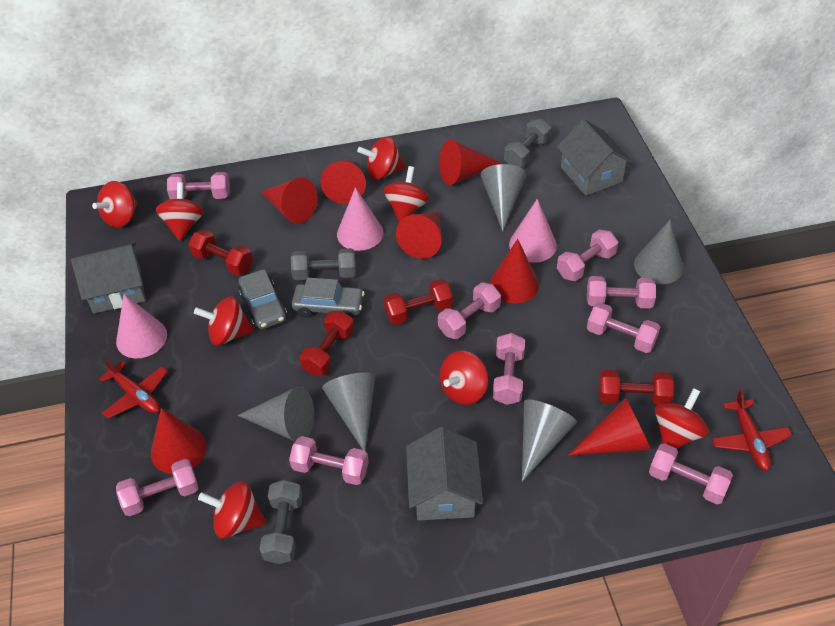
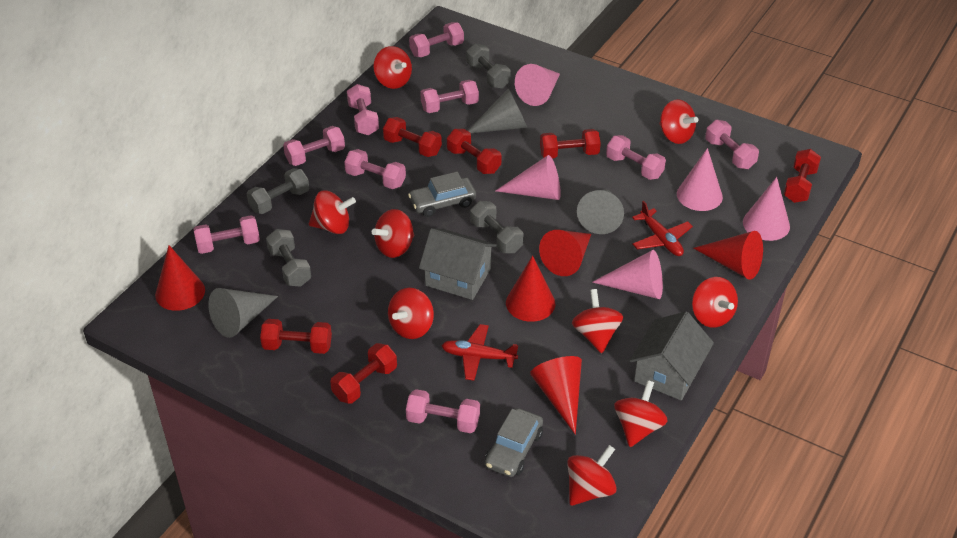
grey cone: 5 -> 3
grey dumbbell: 3 -> 4
grey house: 3 -> 2
pink cone: 3 -> 5
red cone: 7 -> 5
red dumbbell: 4 -> 6
red spinning top: 8 -> 9

